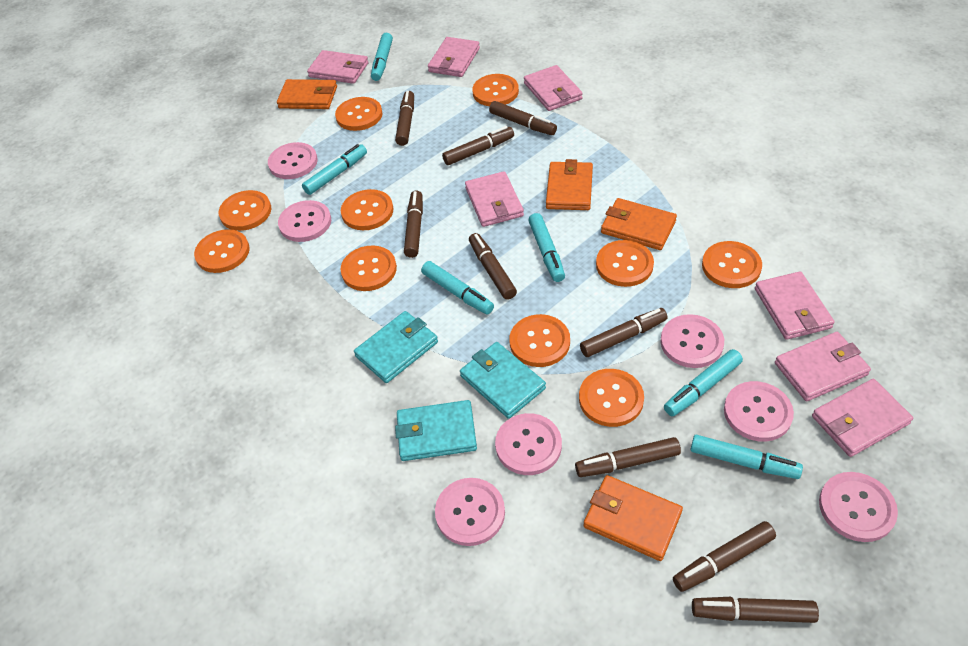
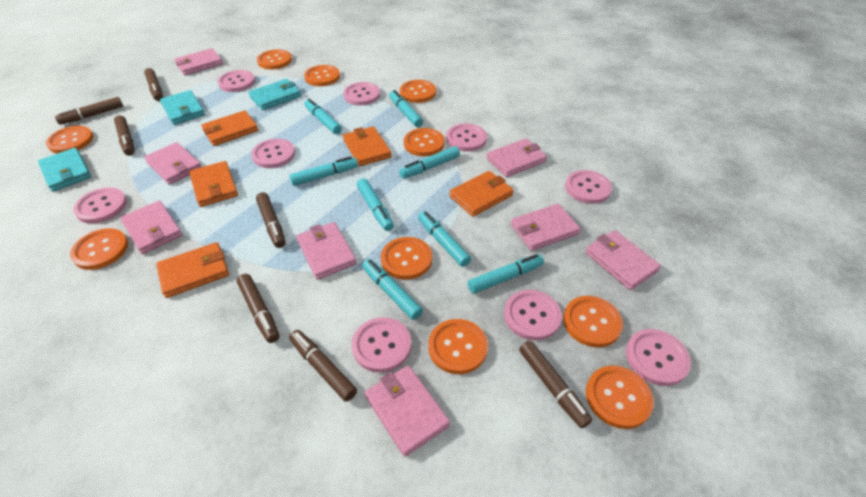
brown marker: 9 -> 7
orange wallet: 4 -> 5
pink button: 7 -> 9
pink wallet: 7 -> 8
turquoise marker: 6 -> 8

